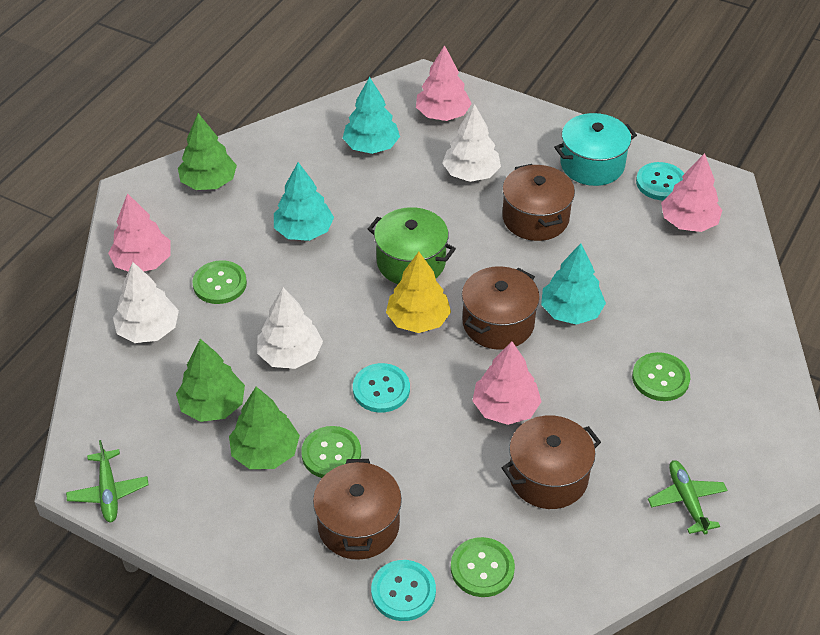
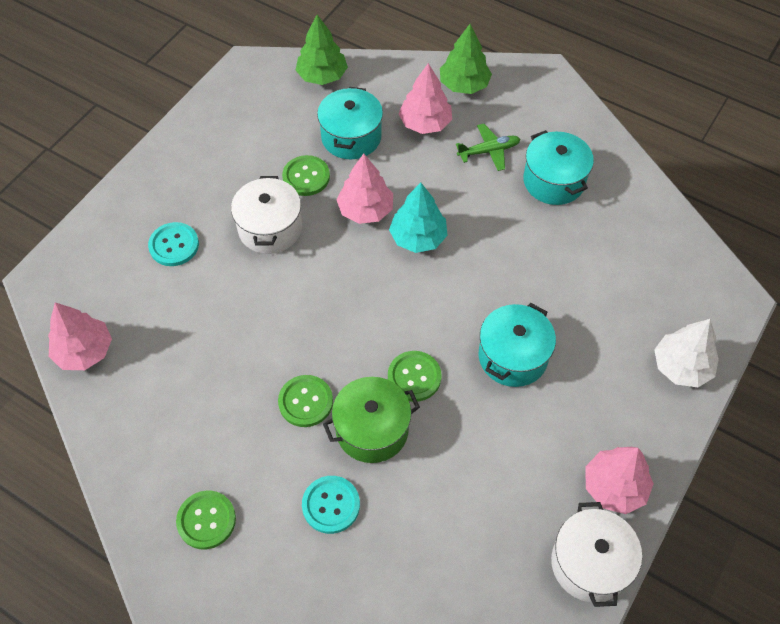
brown pot: 4 -> 0
green plane: 2 -> 1
green tree: 3 -> 2
turquoise button: 3 -> 2
turquoise pot: 1 -> 3
turquoise tree: 3 -> 1
white pot: 0 -> 2
white tree: 3 -> 1
yellow tree: 1 -> 0

